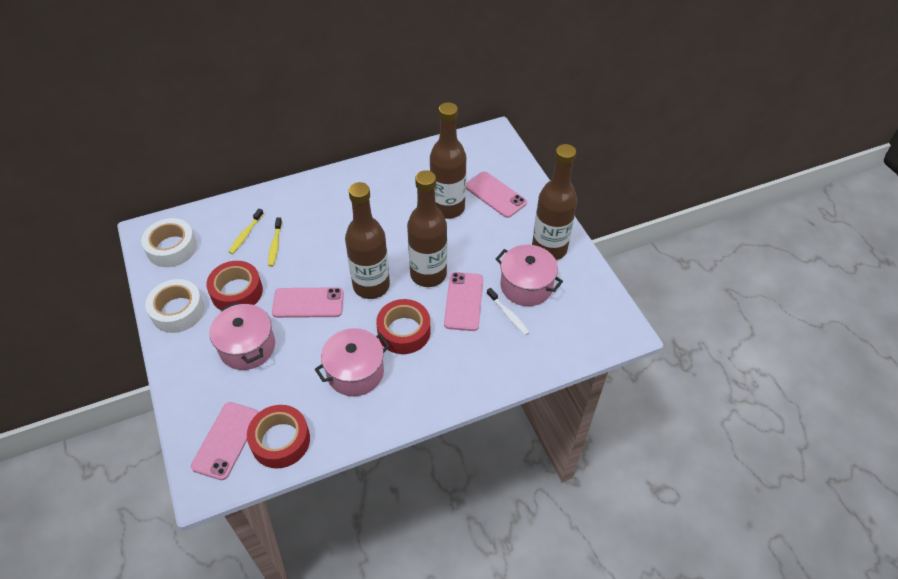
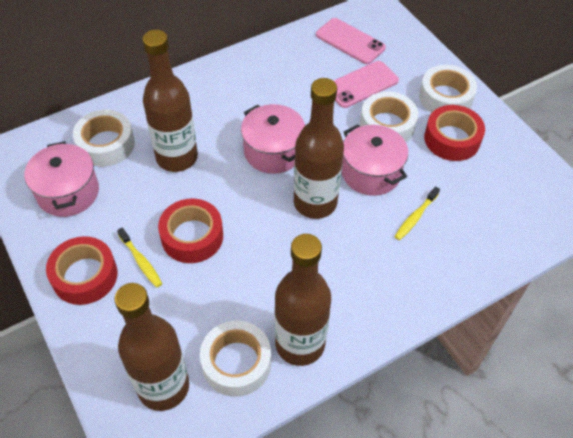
pink phone: 4 -> 2
white tape: 2 -> 4
white toothbrush: 1 -> 0

